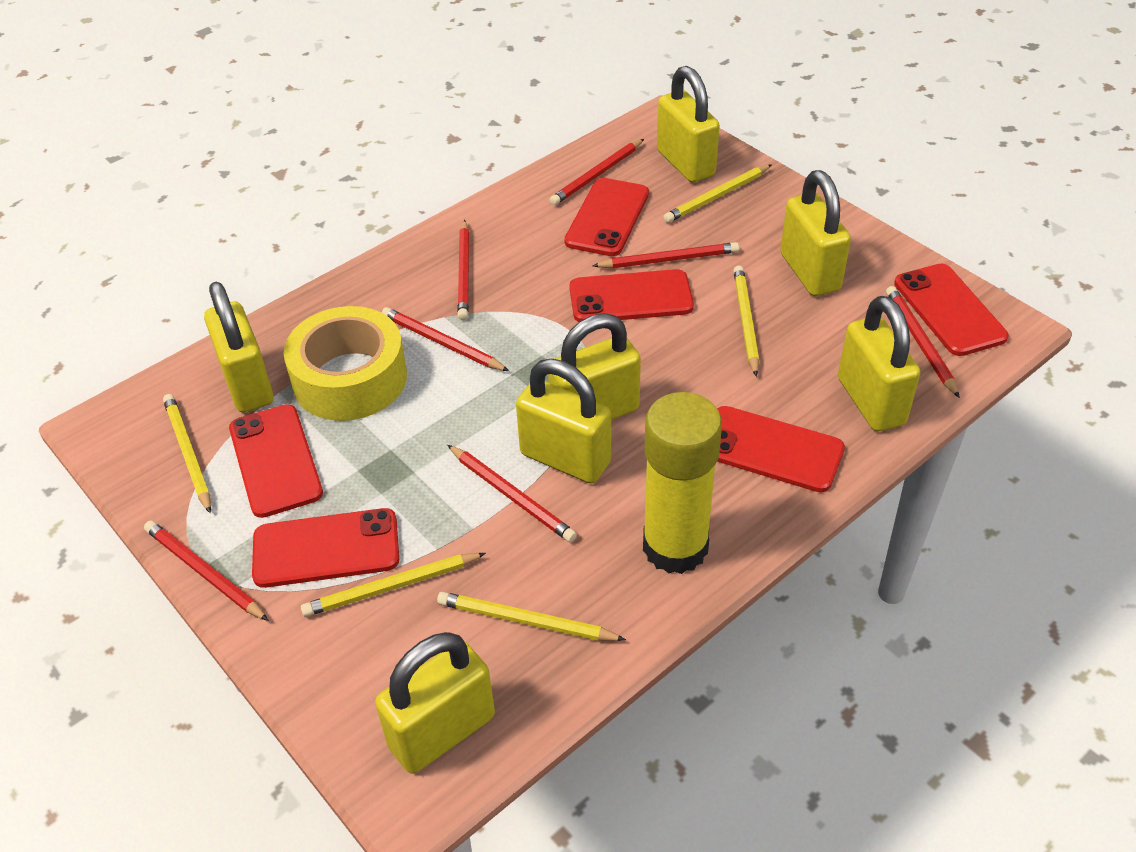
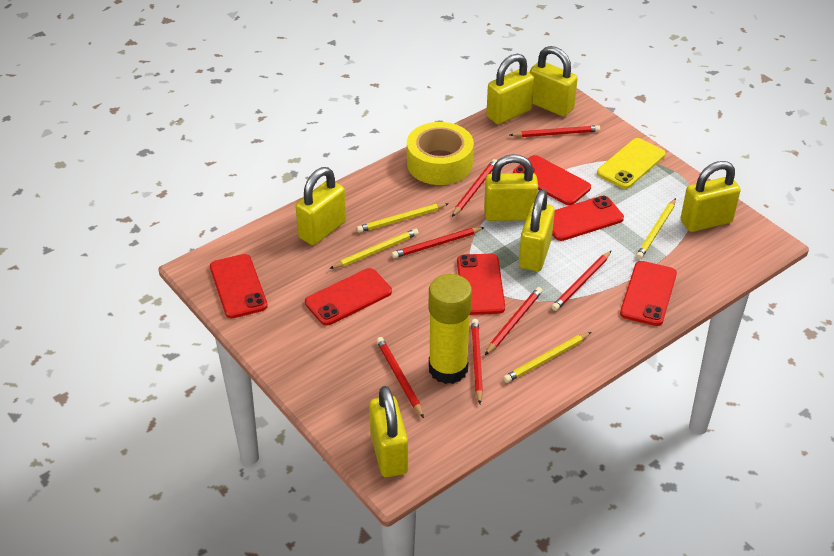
yellow pencil: 5 -> 4
yellow phone: 0 -> 1

